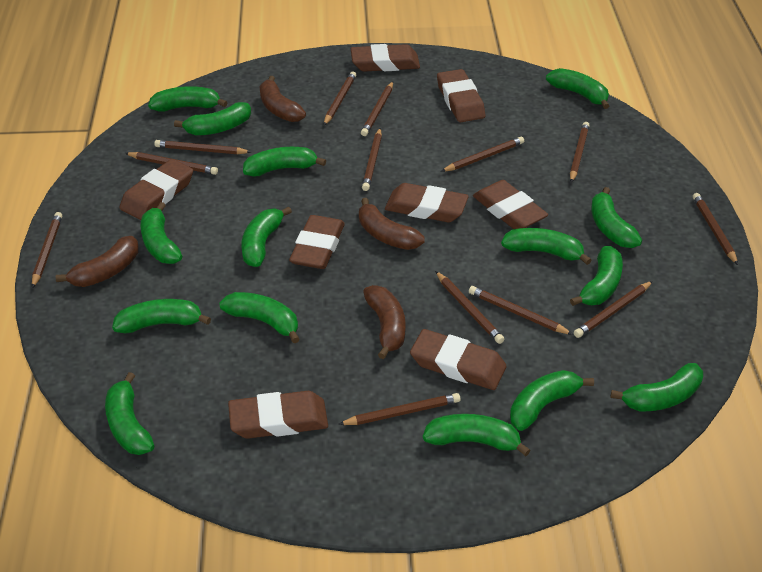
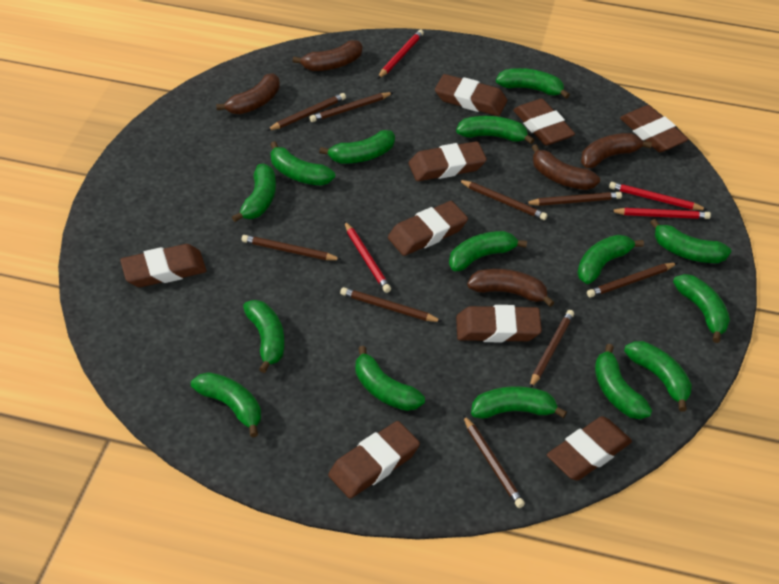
brown banana: 4 -> 5
brown eraser: 8 -> 9
brown pencil: 13 -> 9
red pencil: 0 -> 4

